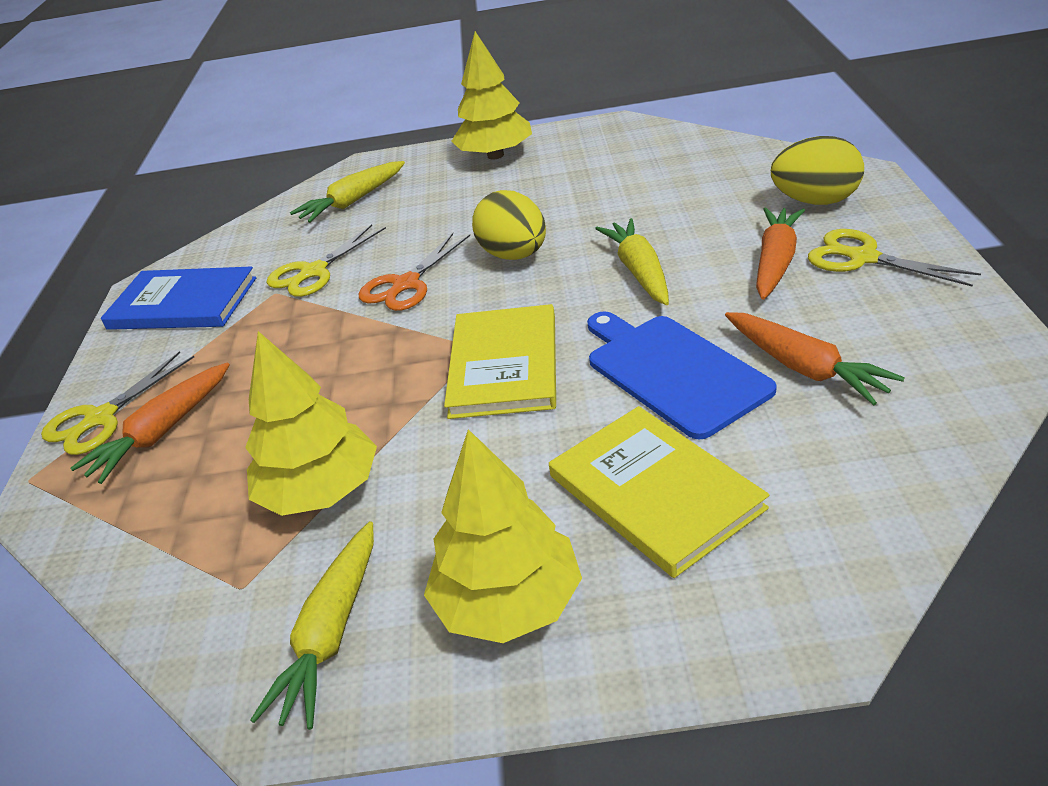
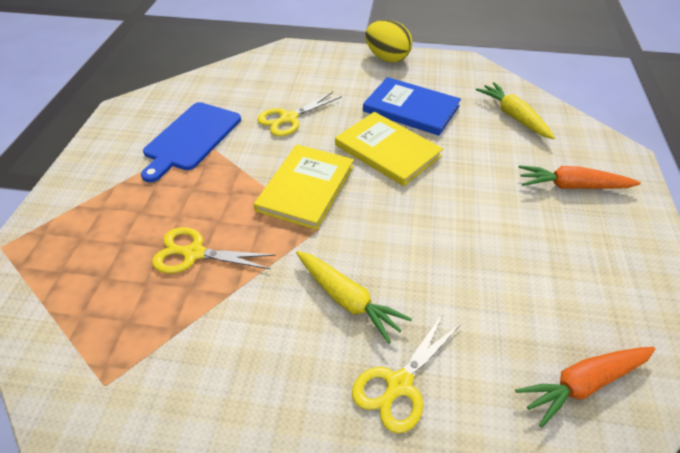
orange carrot: 3 -> 2
orange scissors: 1 -> 0
yellow carrot: 3 -> 2
yellow egg: 2 -> 1
yellow tree: 3 -> 0

